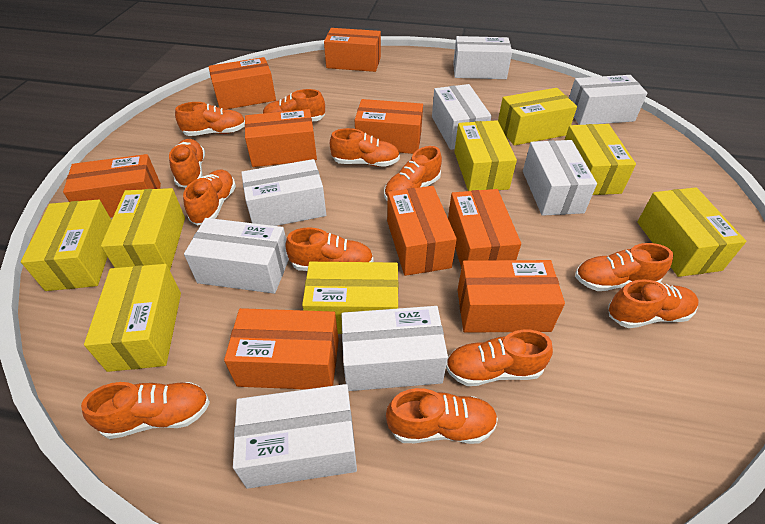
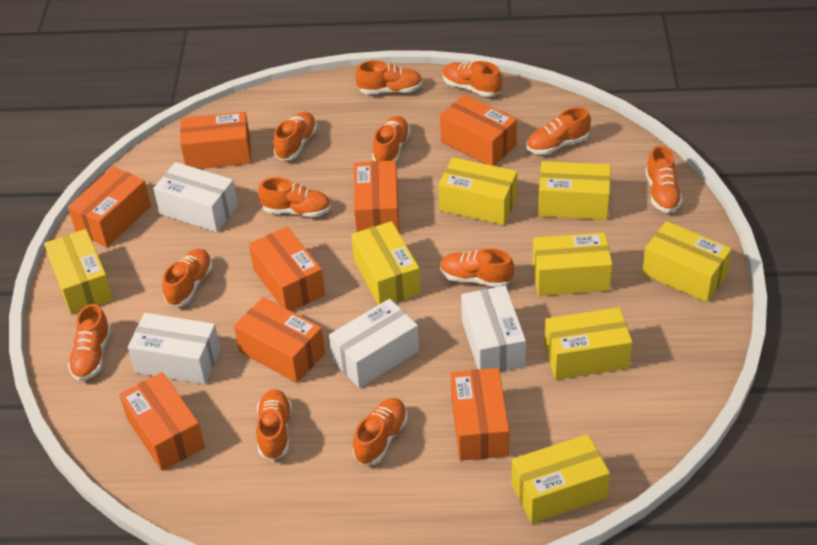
orange box: 9 -> 8
white box: 8 -> 4

